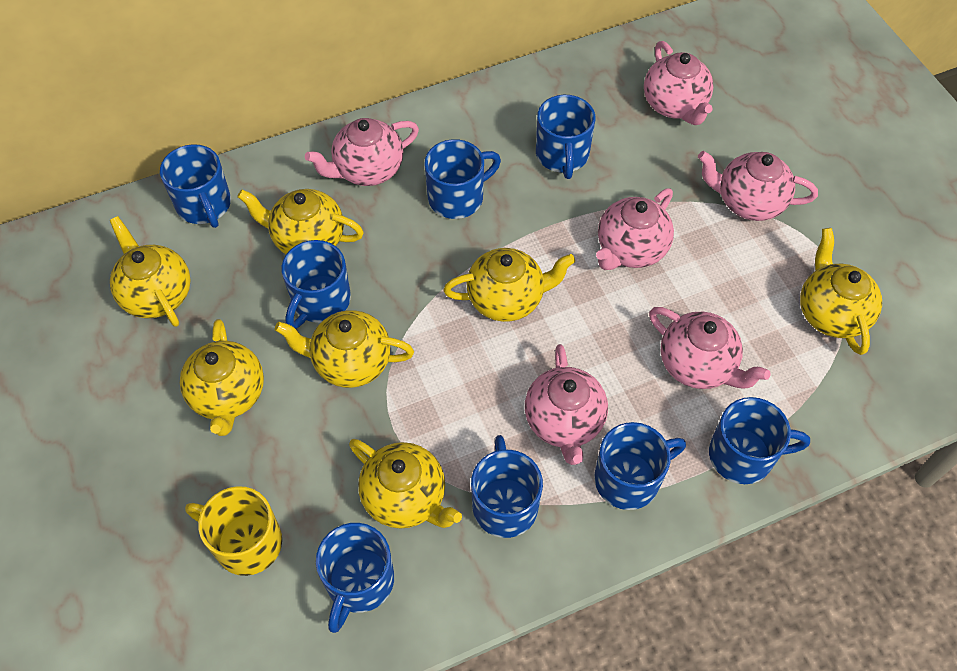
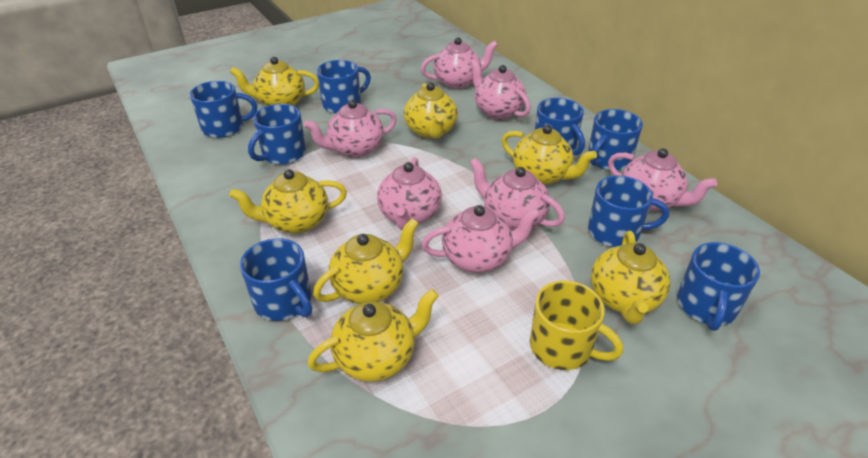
pink teapot: 6 -> 7

